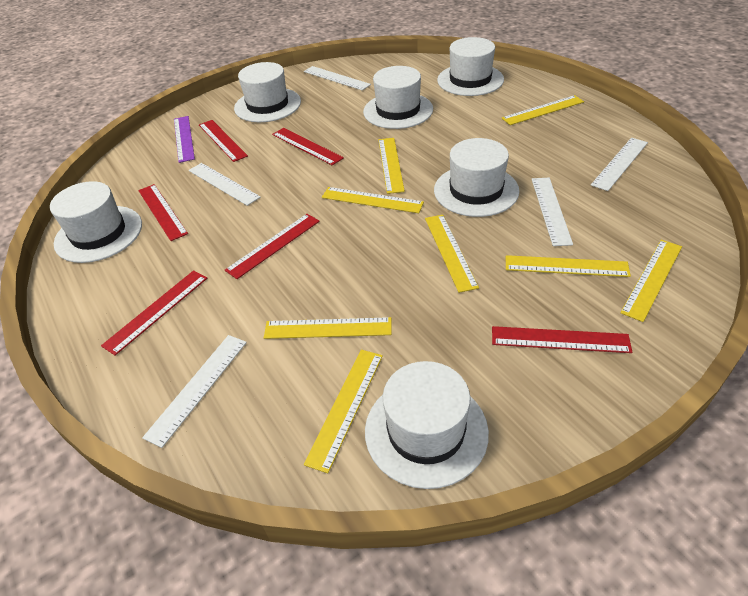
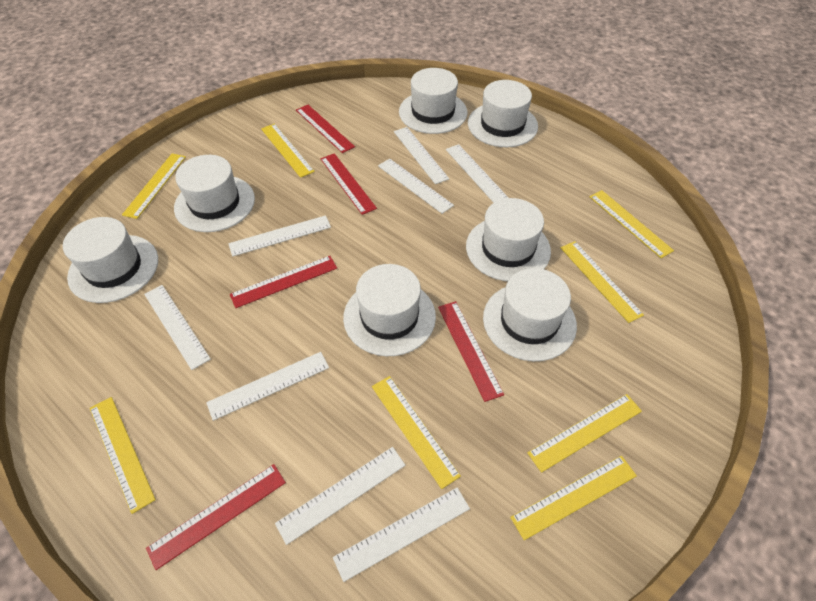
purple ruler: 1 -> 0
red ruler: 6 -> 5
white hat: 6 -> 7
white ruler: 5 -> 8

